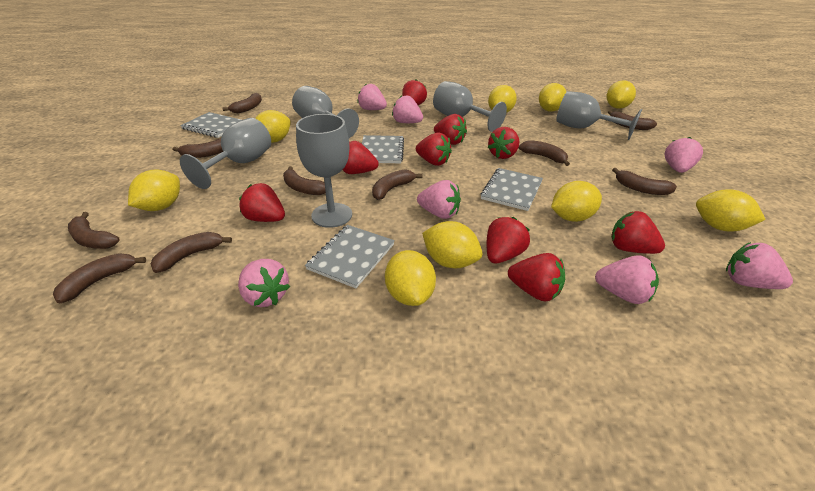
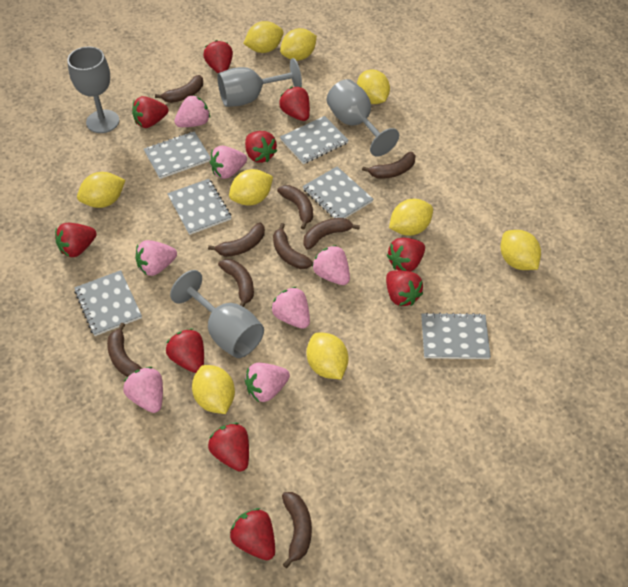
brown banana: 10 -> 9
grey goblet: 5 -> 4
grey notebook: 4 -> 6
red strawberry: 9 -> 10

